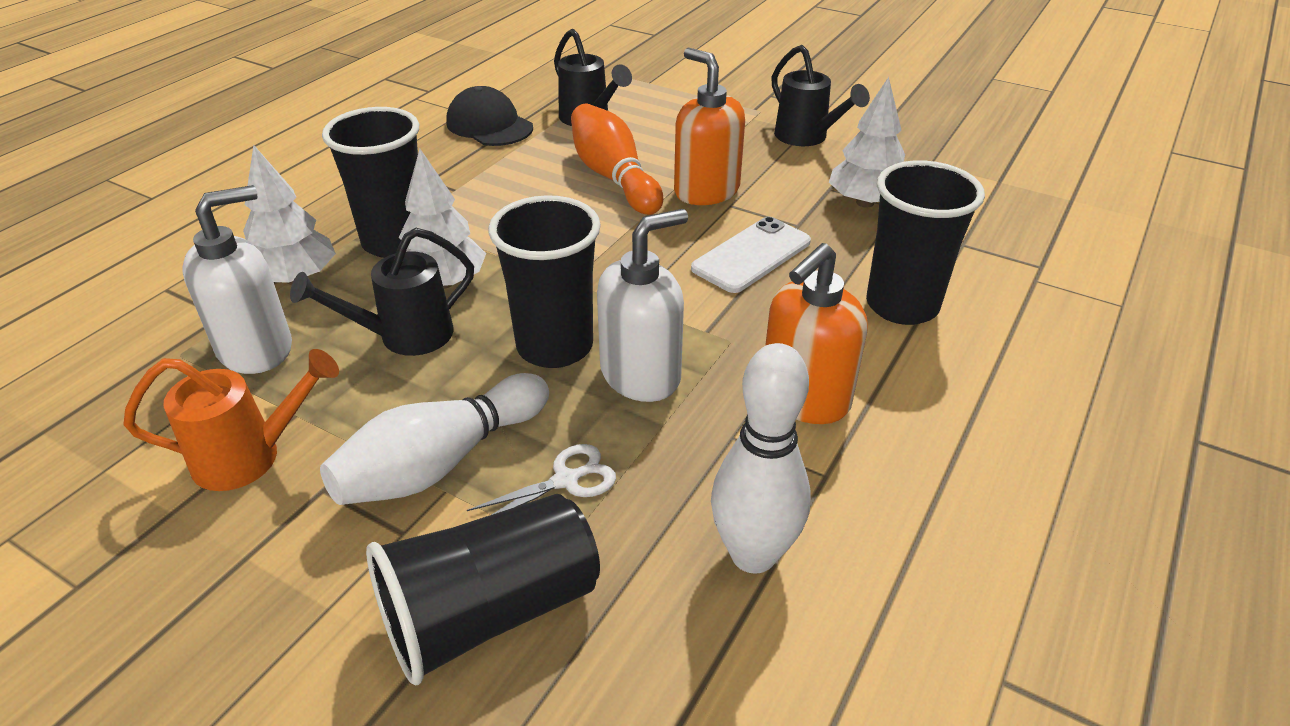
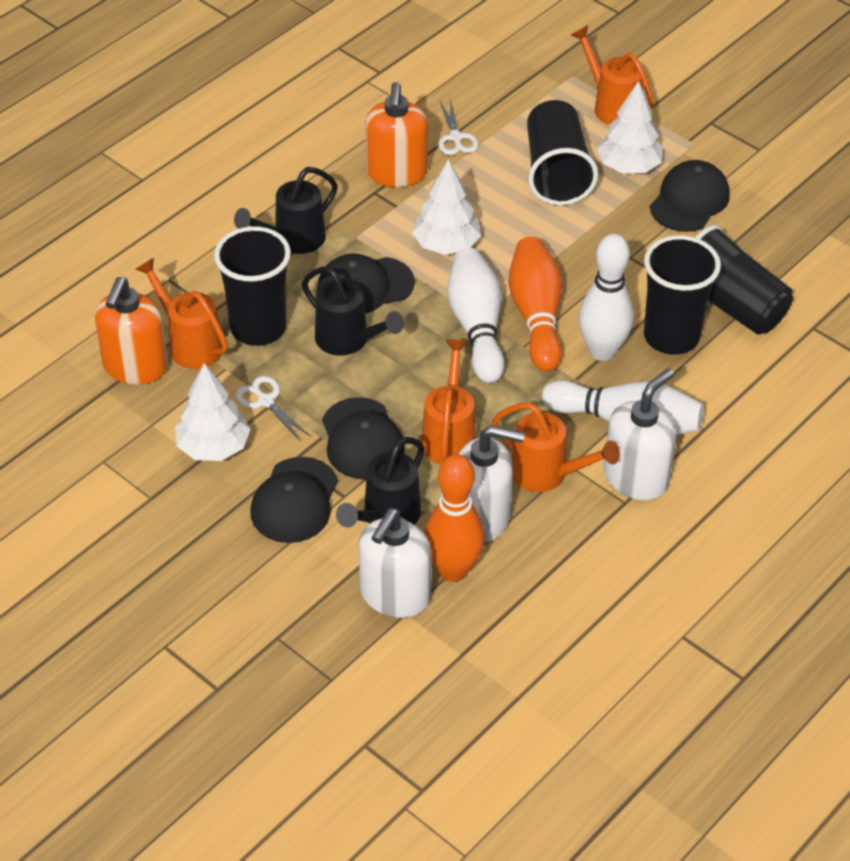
black cap: 1 -> 4
orange bowling pin: 1 -> 2
orange watering can: 1 -> 4
white bowling pin: 2 -> 3
white phone: 1 -> 0
white scissors: 1 -> 2
white soap dispenser: 2 -> 3

